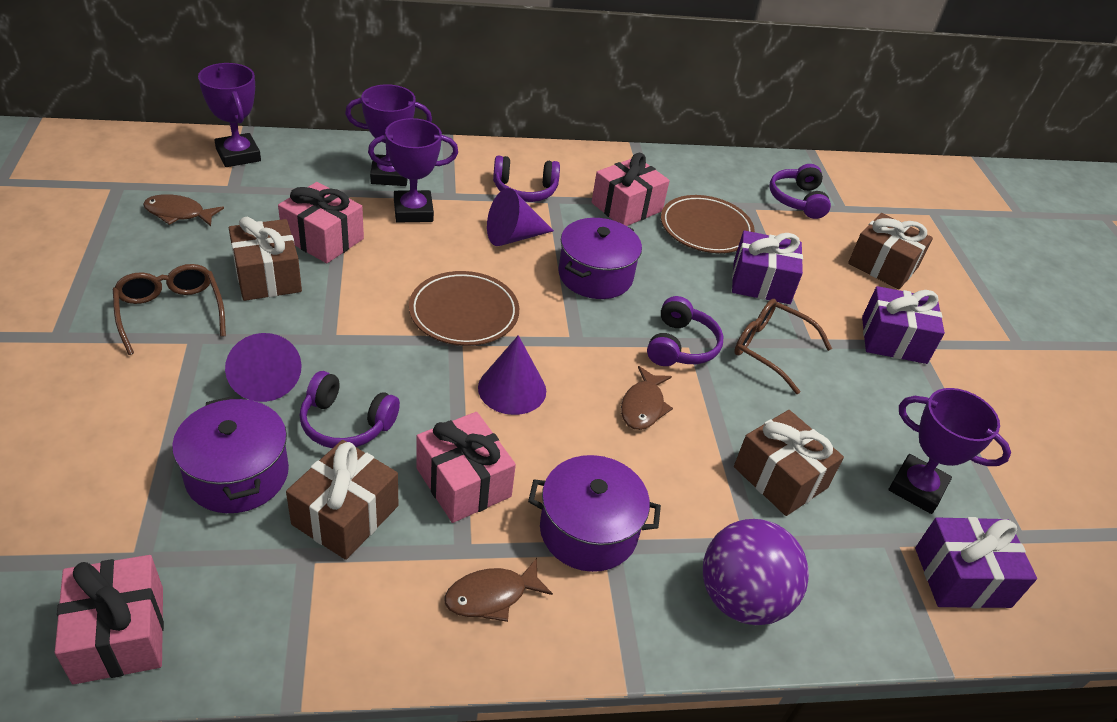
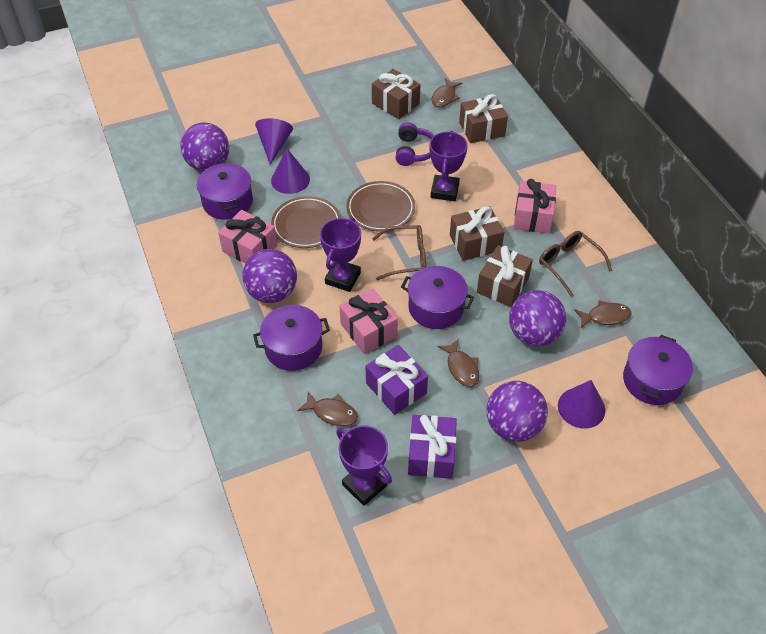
brown fish: 3 -> 4
pink gift: 4 -> 3
purple ball: 1 -> 4
purple gift: 3 -> 2
purple headphones: 4 -> 1
purple pot: 3 -> 4
purple trophy: 4 -> 3

